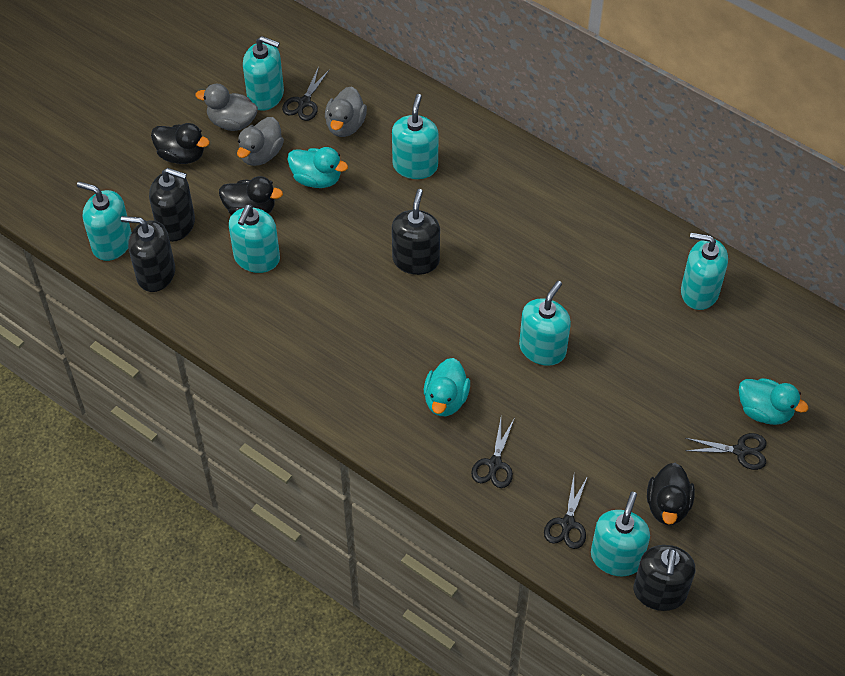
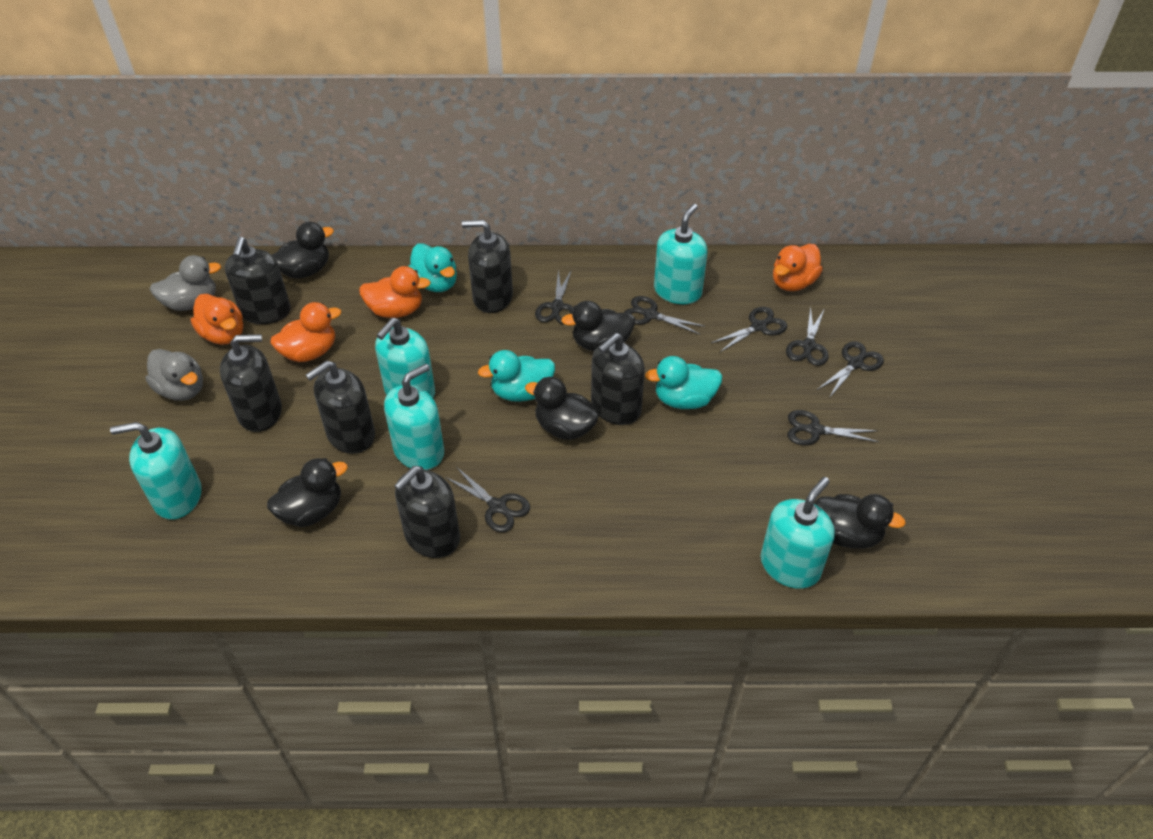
black duck: 3 -> 5
black scissors: 4 -> 7
black soap dispenser: 4 -> 6
grey duck: 3 -> 2
orange duck: 0 -> 4
turquoise soap dispenser: 7 -> 5

